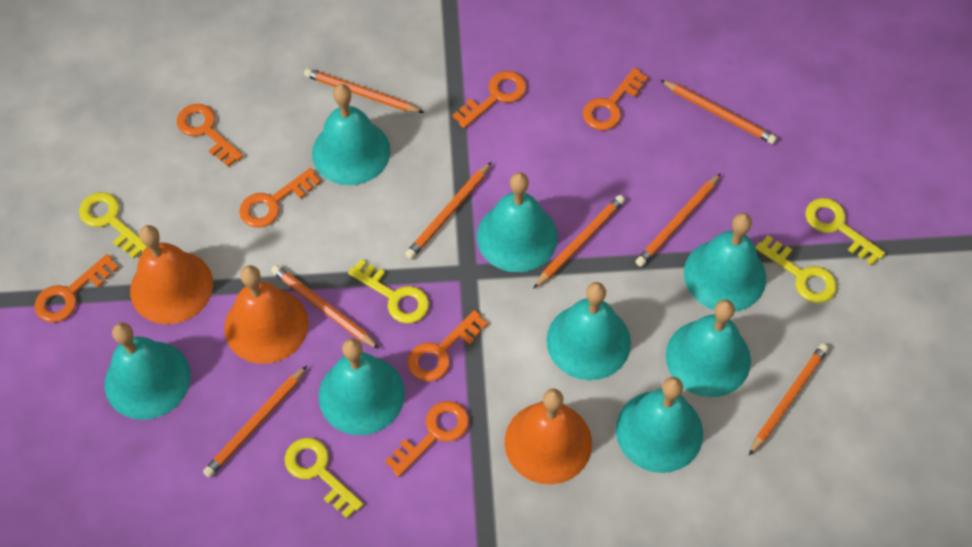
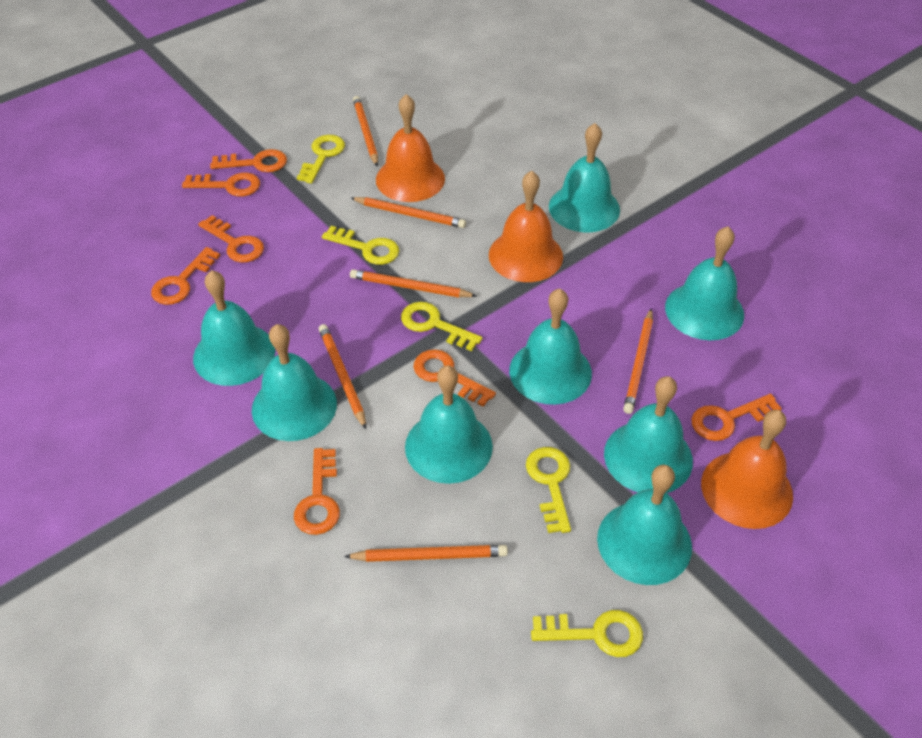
orange pencil: 8 -> 6

